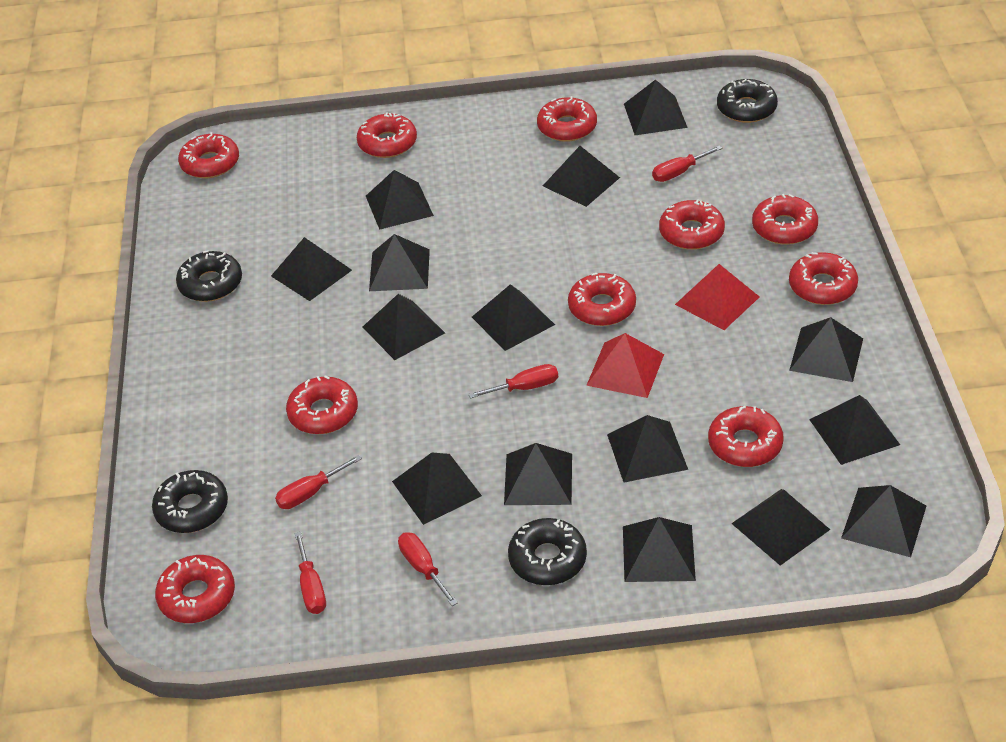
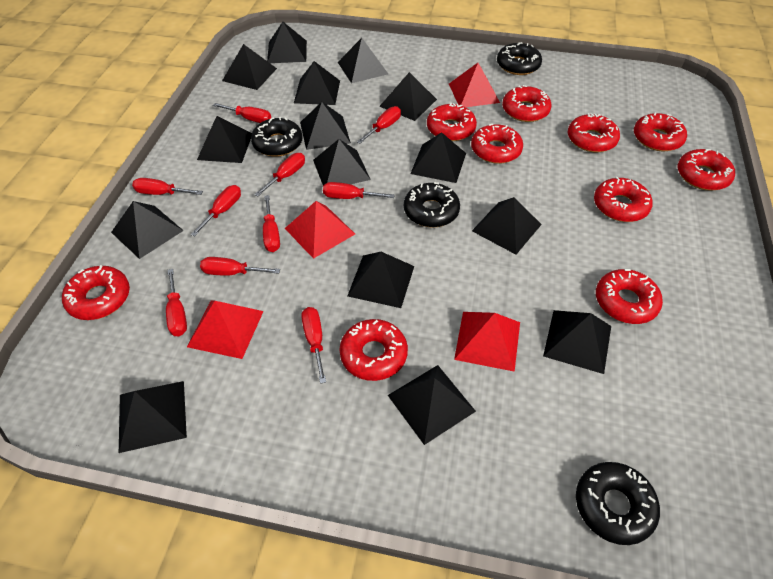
red pyramid: 2 -> 4
red screwdriver: 5 -> 10

